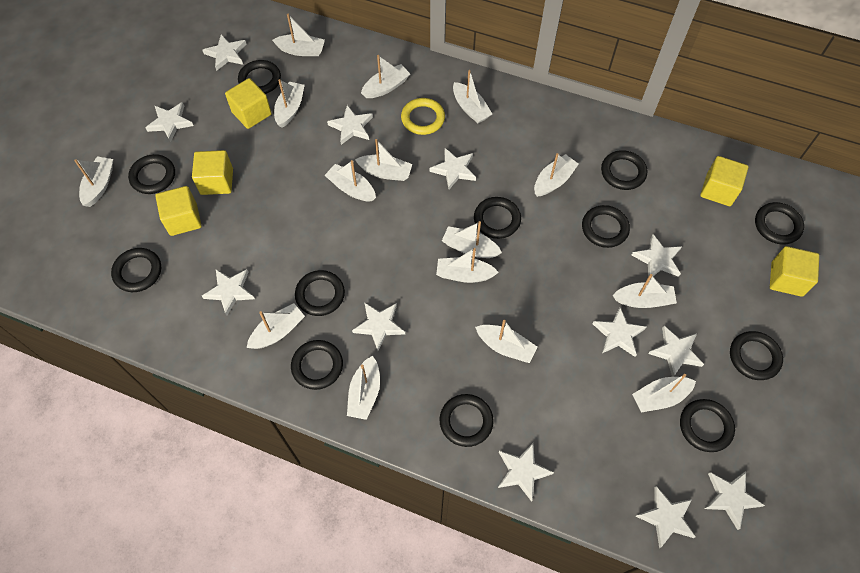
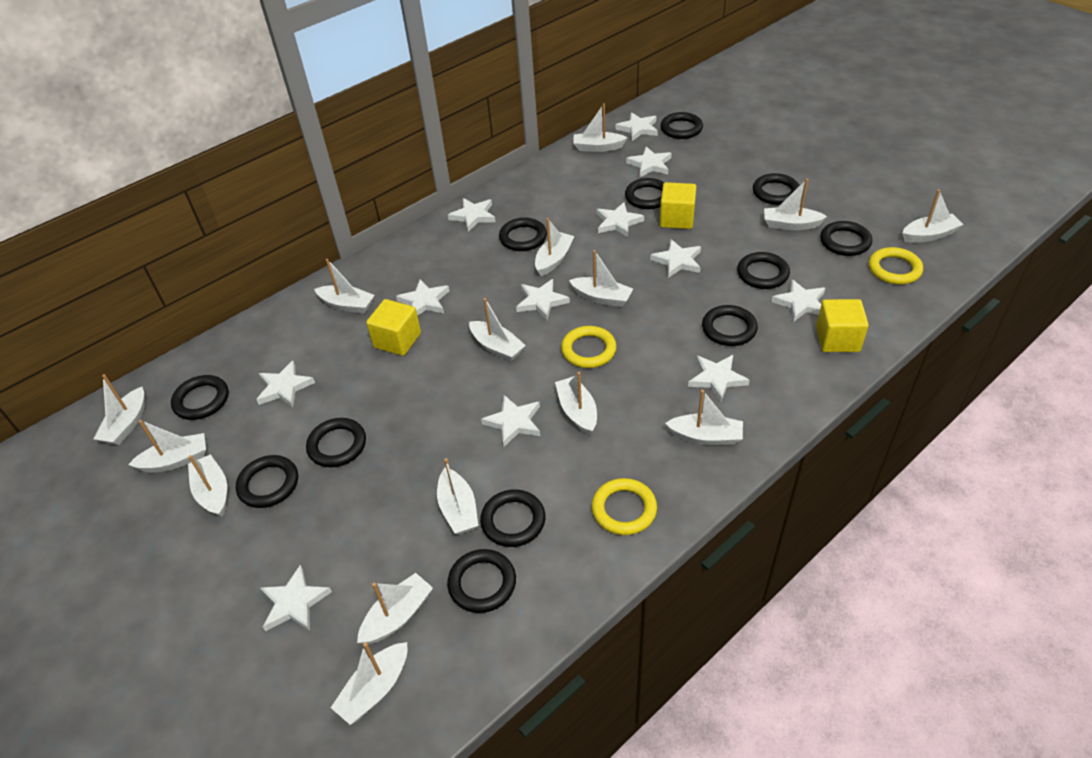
yellow cube: 5 -> 3
yellow ring: 1 -> 3

